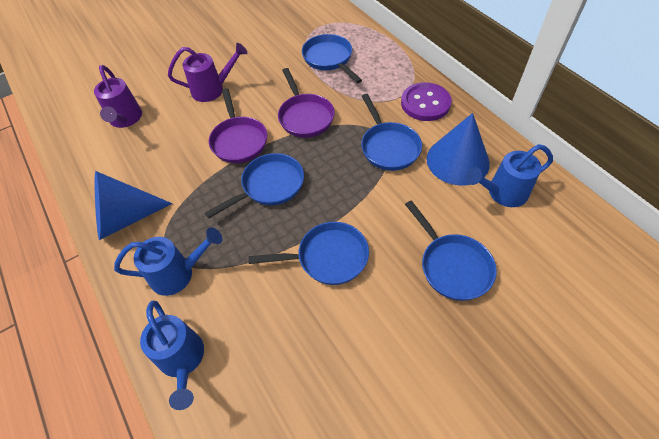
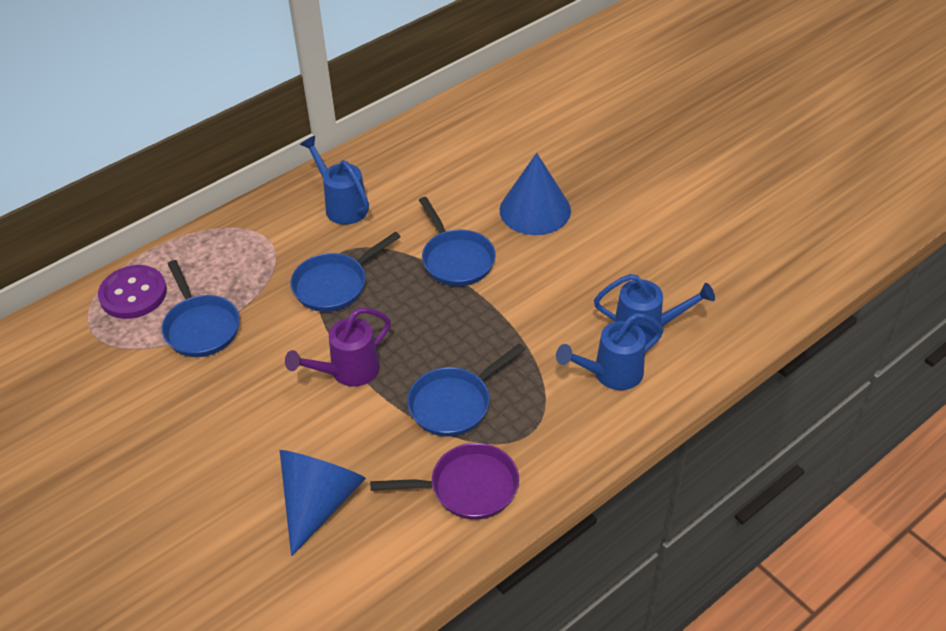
blue pan: 5 -> 4
purple pan: 2 -> 1
purple watering can: 2 -> 1

